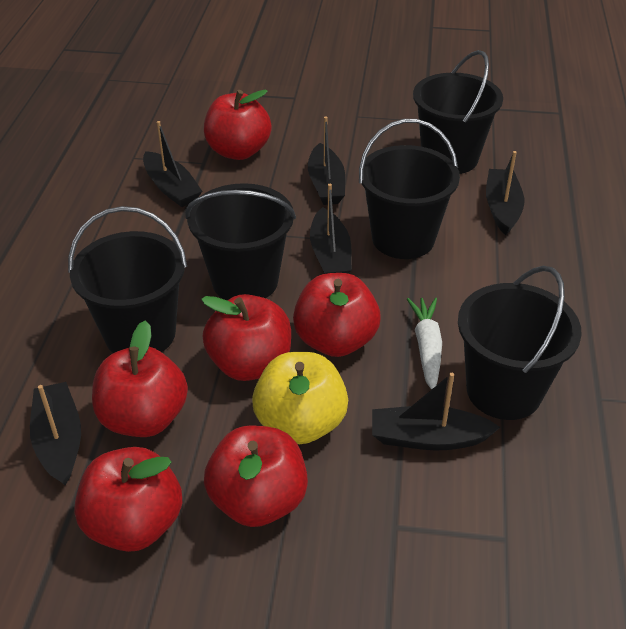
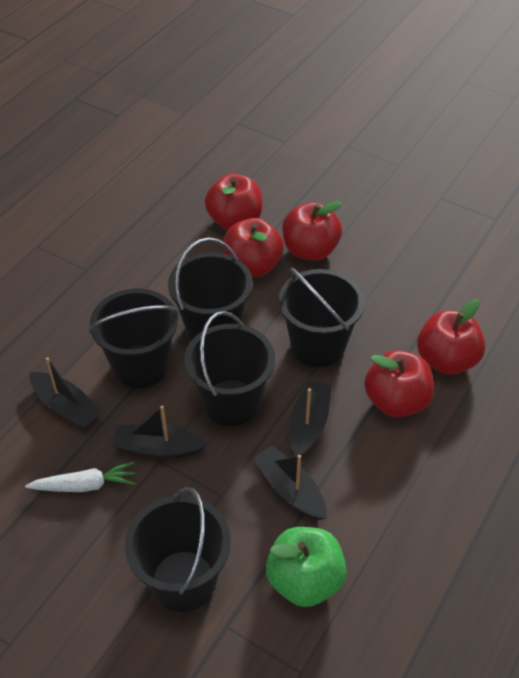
black boat: 6 -> 4
green apple: 0 -> 1
red apple: 6 -> 5
yellow apple: 1 -> 0

